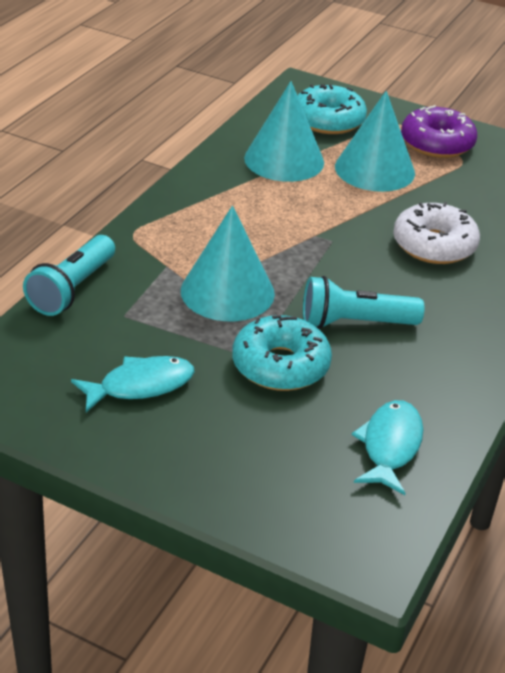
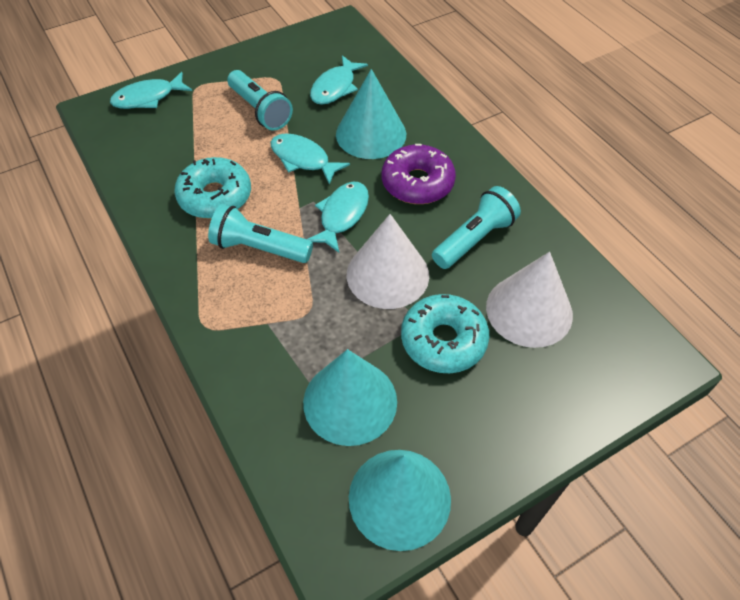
turquoise fish: 2 -> 4
turquoise flashlight: 2 -> 3
white cone: 0 -> 2
white donut: 1 -> 0

